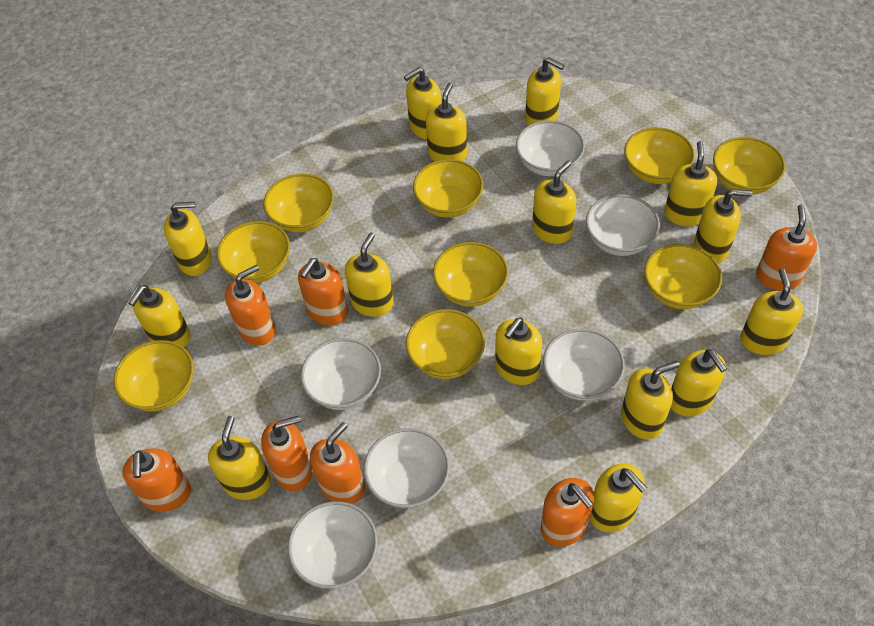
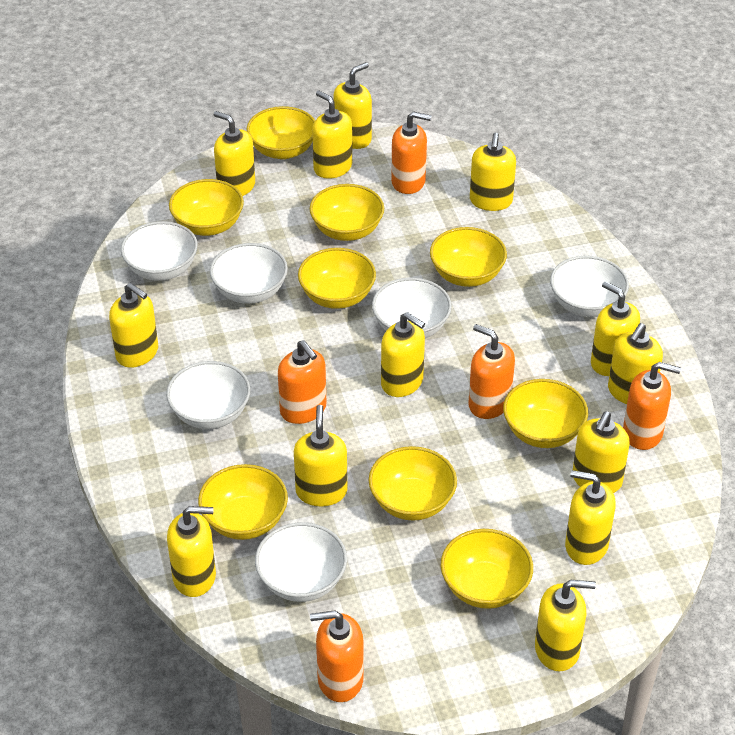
orange soap dispenser: 7 -> 5
yellow soap dispenser: 15 -> 13

